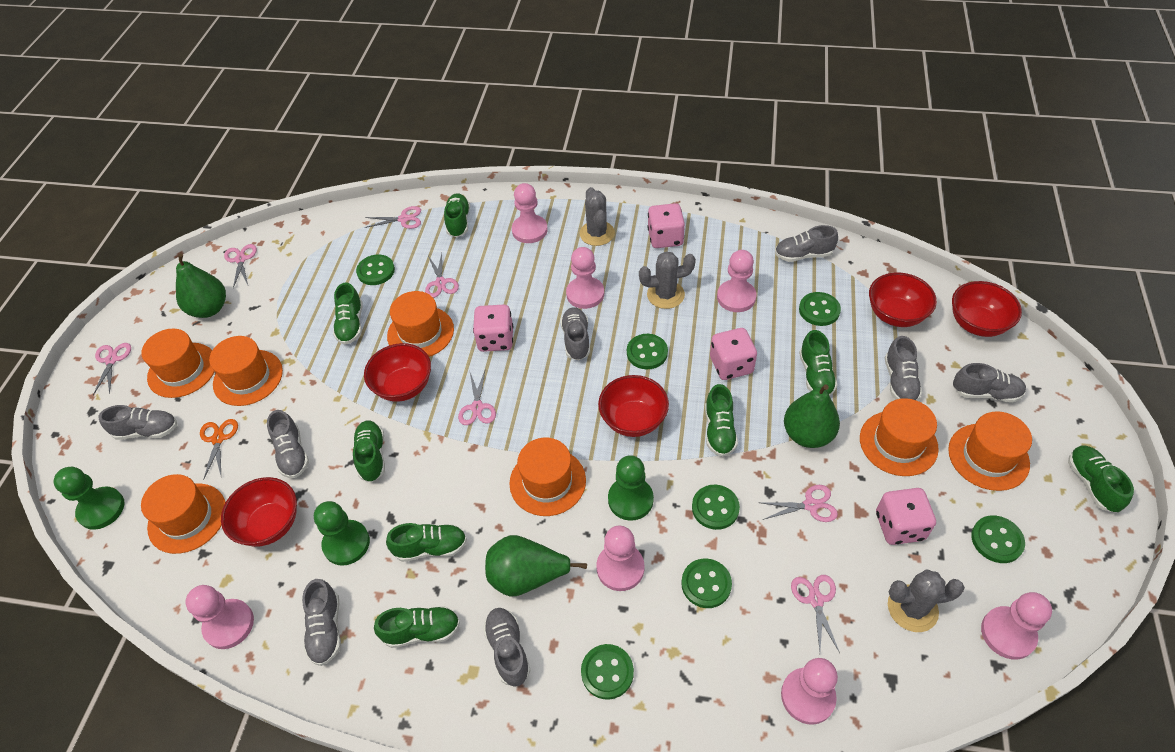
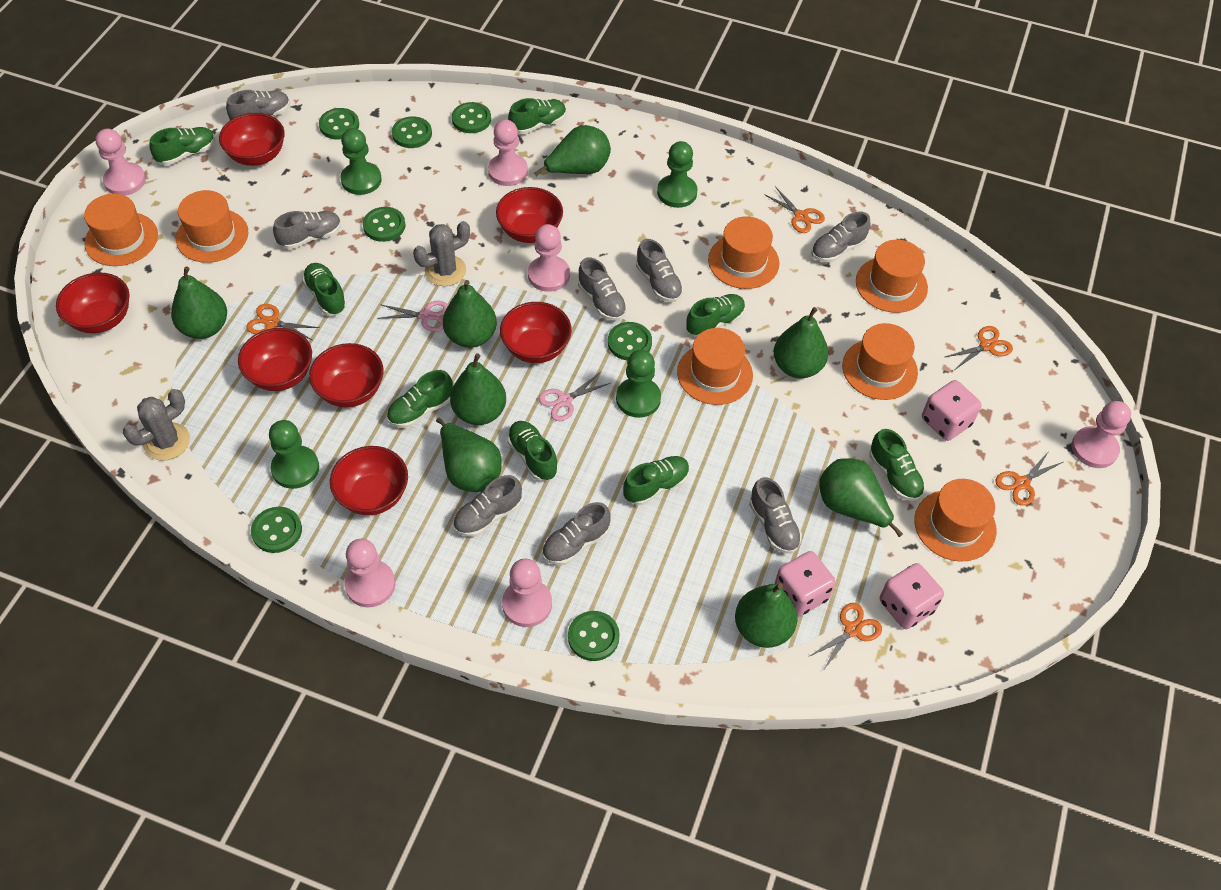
green pawn: 3 -> 4
green pear: 3 -> 8
grey cactus: 3 -> 2
orange scissors: 1 -> 5
pink dice: 4 -> 3
pink pawn: 7 -> 6
pink scissors: 7 -> 2
red bowl: 5 -> 7

